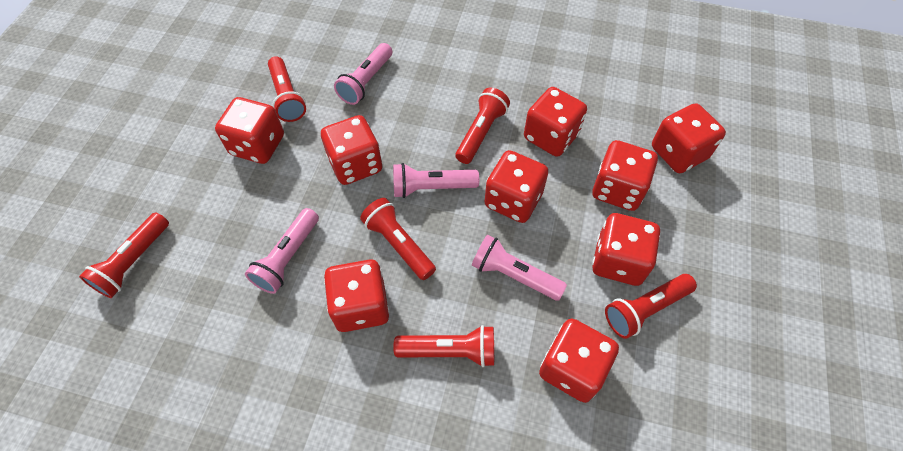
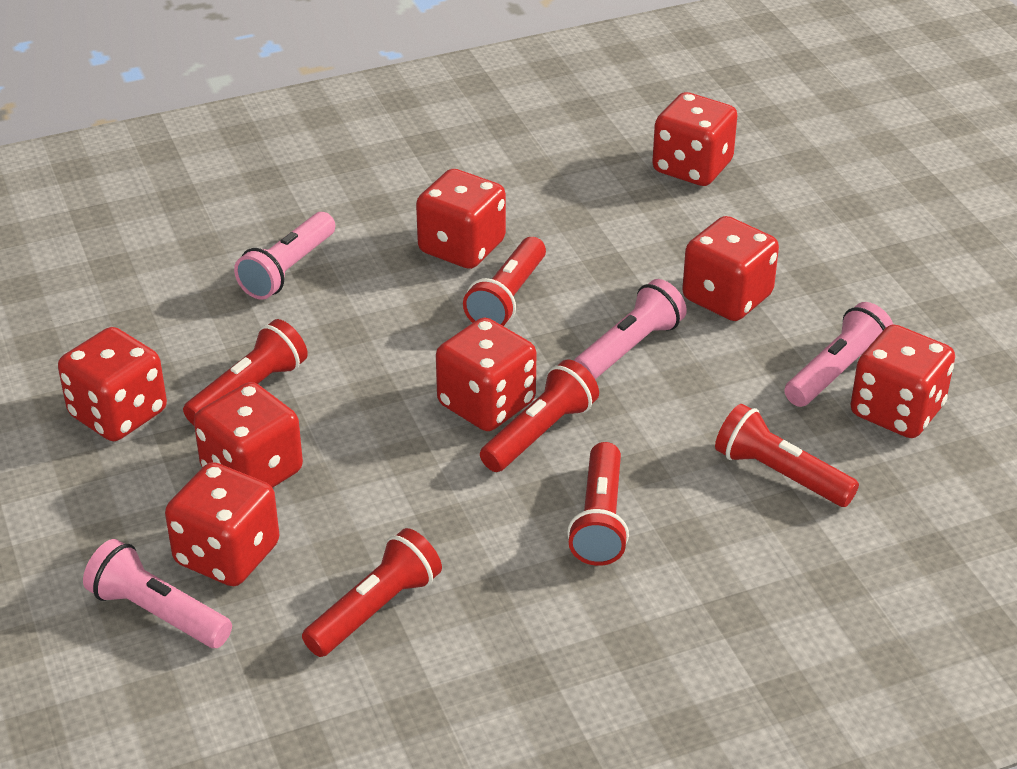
red dice: 9 -> 8

